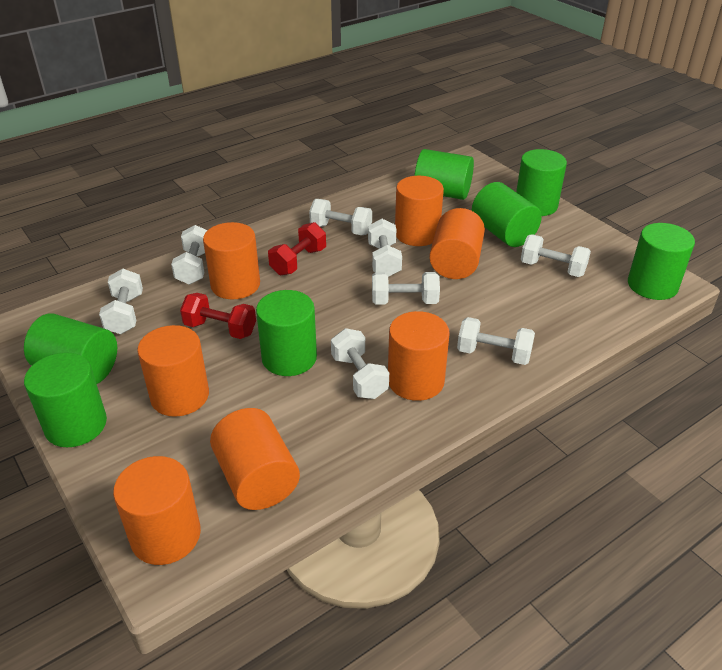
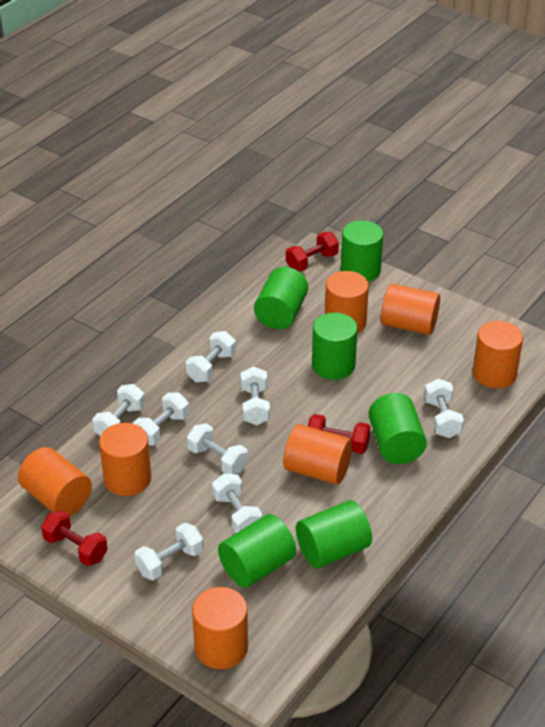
green cylinder: 7 -> 6
red dumbbell: 2 -> 3

